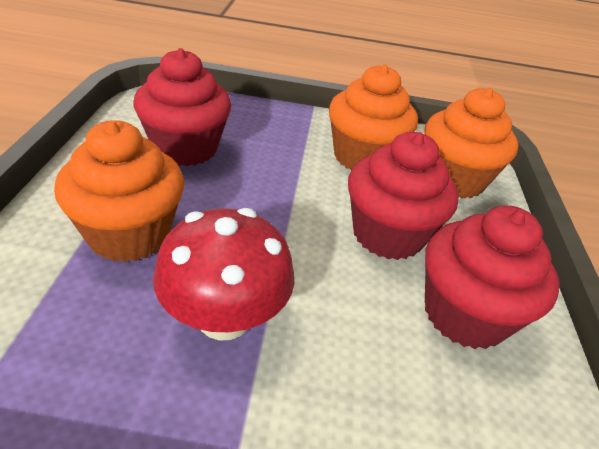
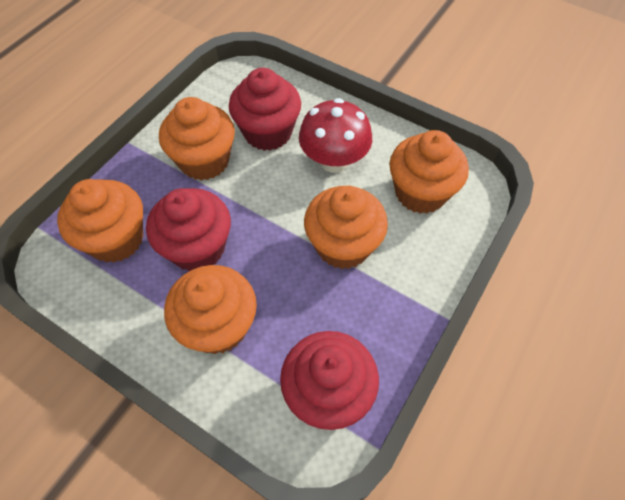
orange cupcake: 3 -> 5

